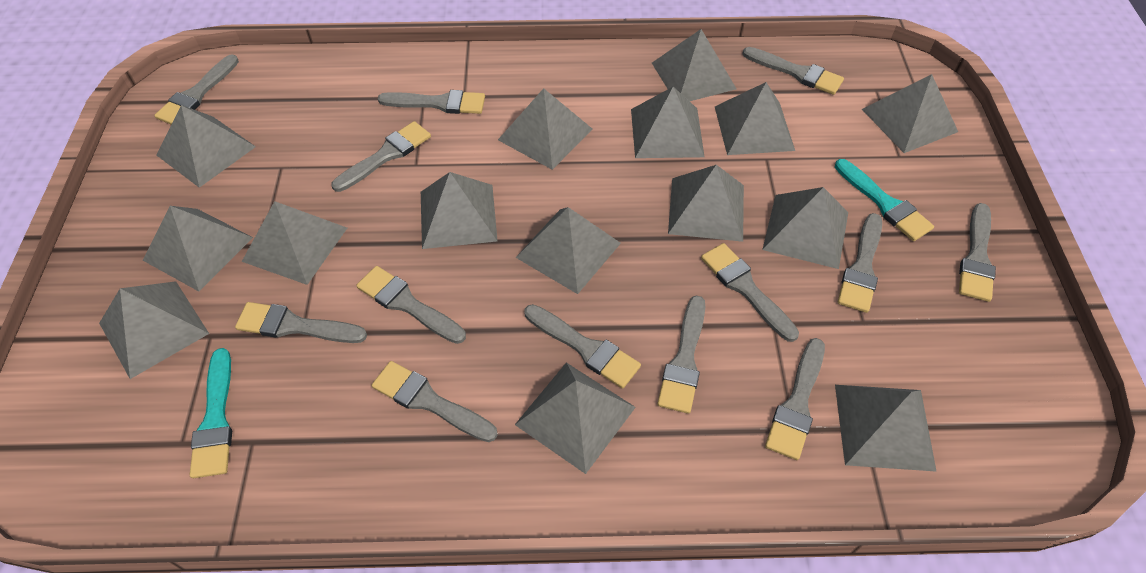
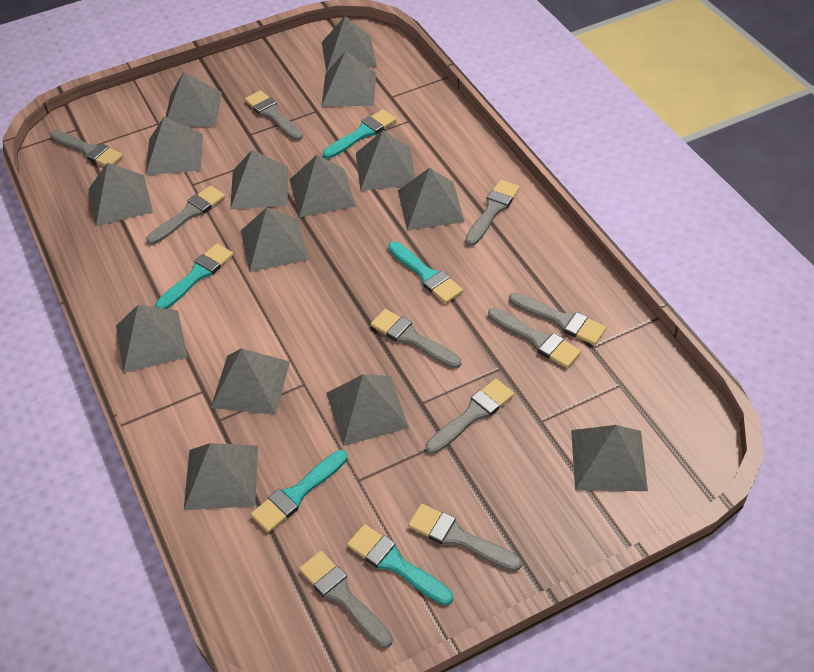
grey brush: 13 -> 10
turquoise brush: 2 -> 5

